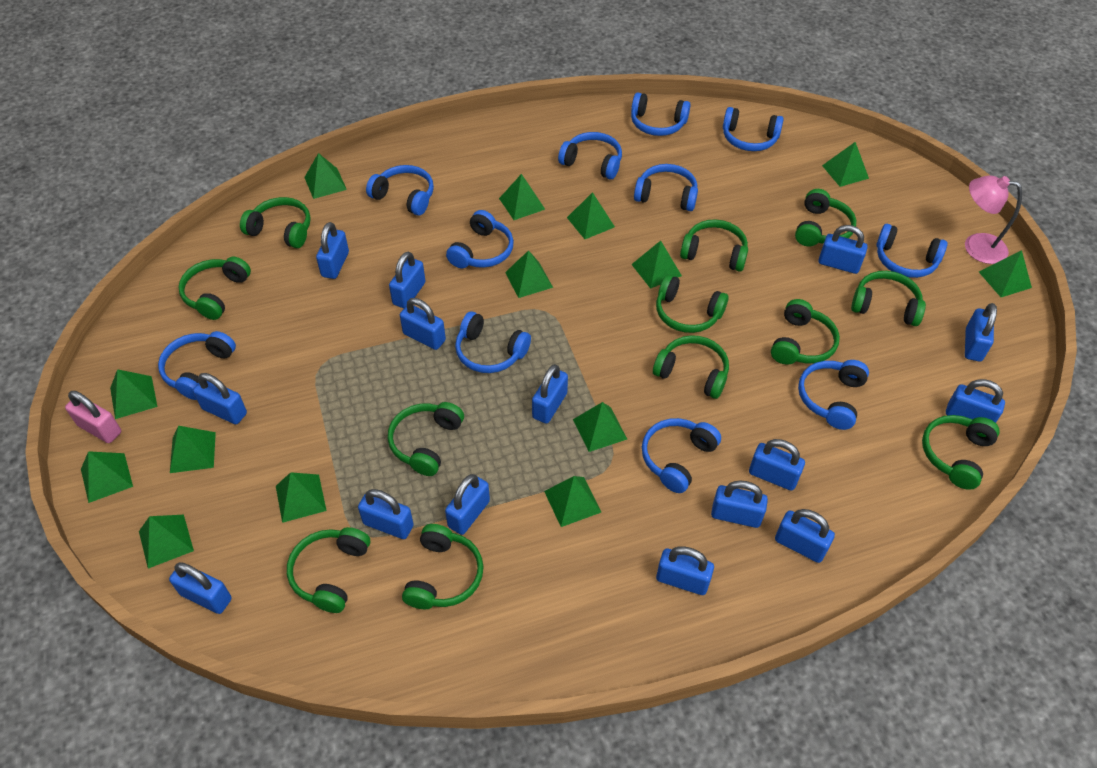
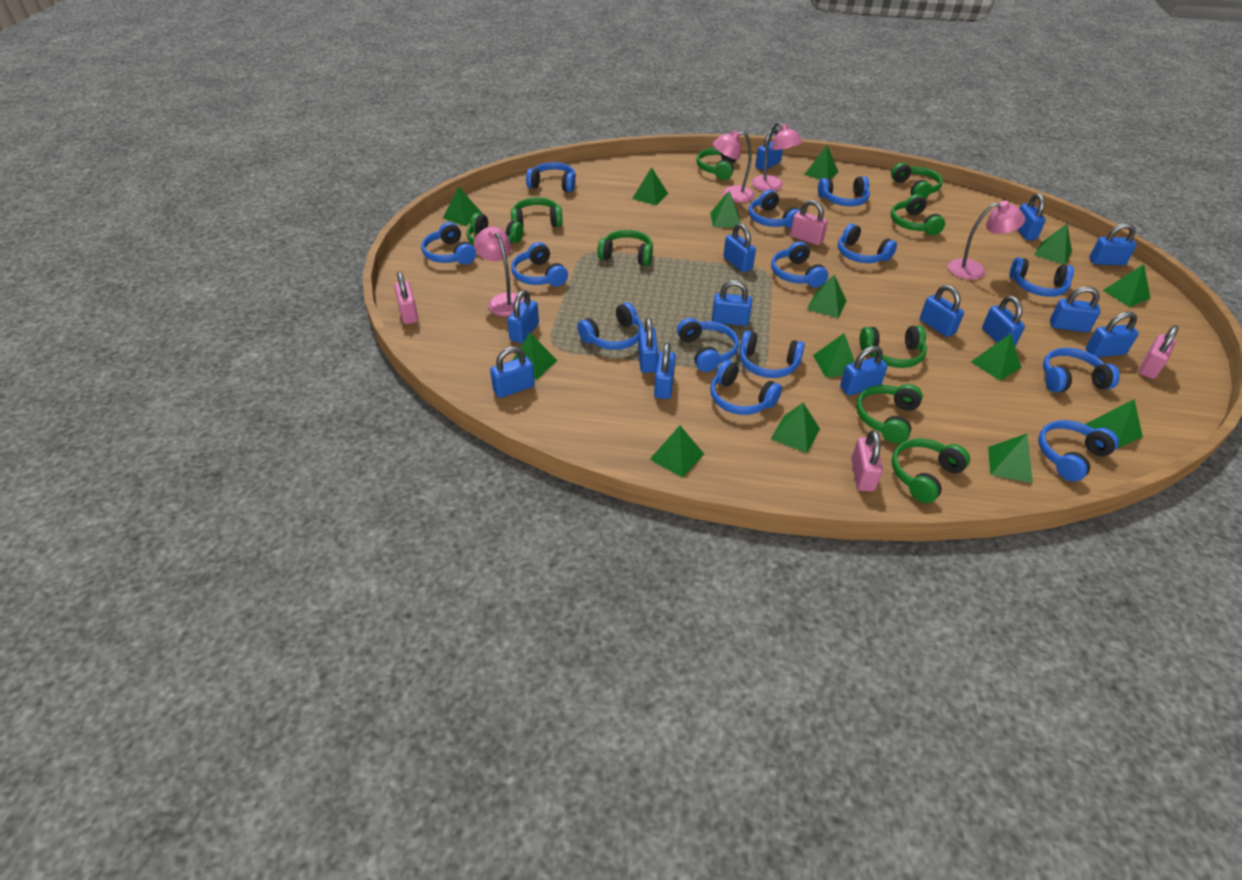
blue headphones: 11 -> 14
blue padlock: 15 -> 14
green headphones: 12 -> 9
pink lamp: 1 -> 4
pink padlock: 1 -> 4

